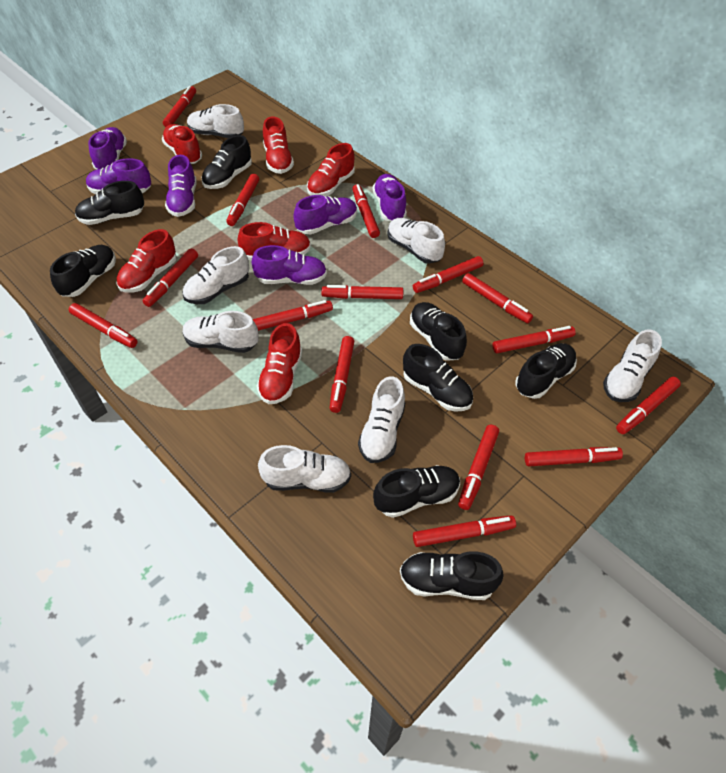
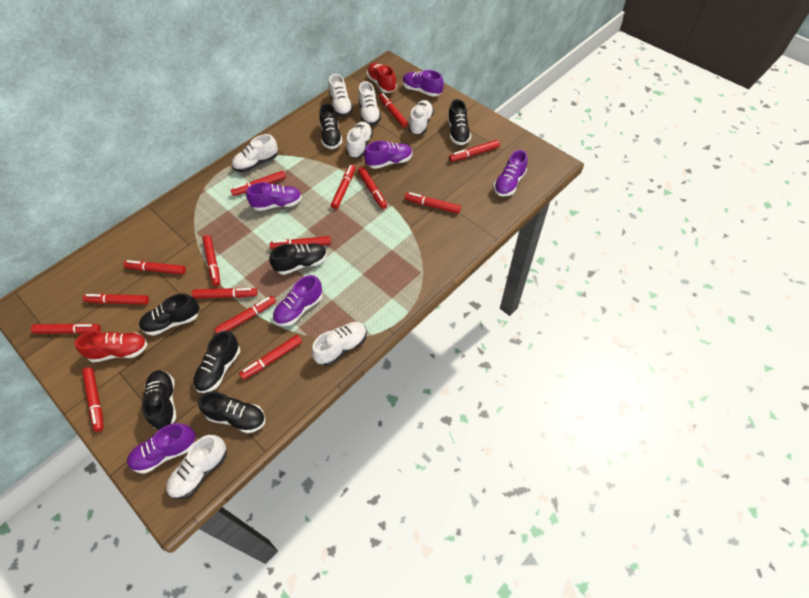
black shoe: 8 -> 7
red shoe: 6 -> 2

